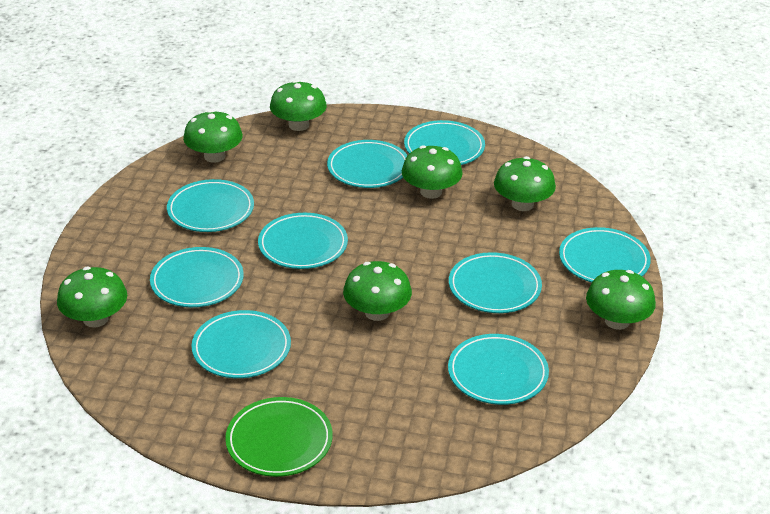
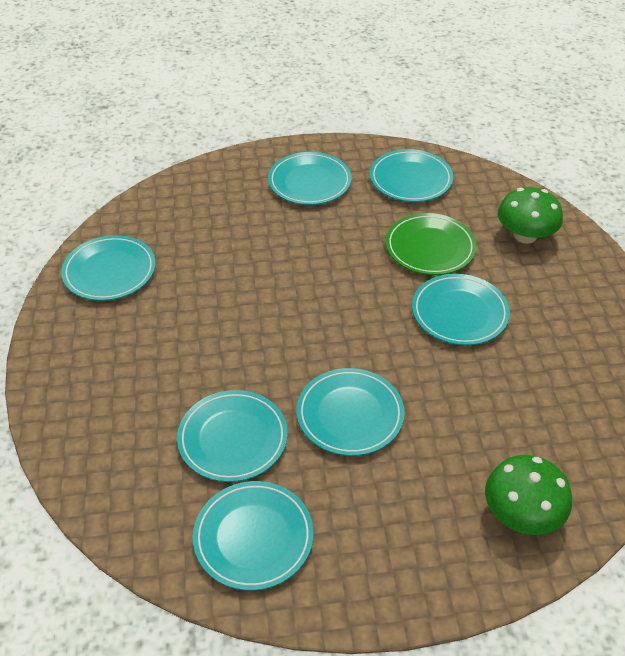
green mushroom: 7 -> 2
turquoise plate: 9 -> 7

